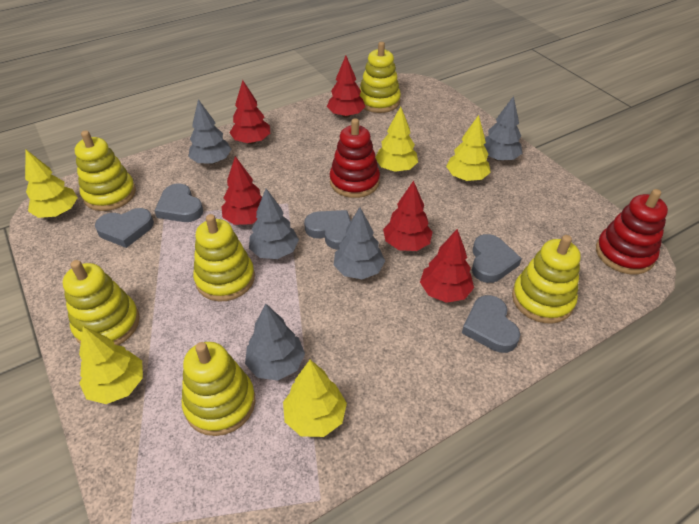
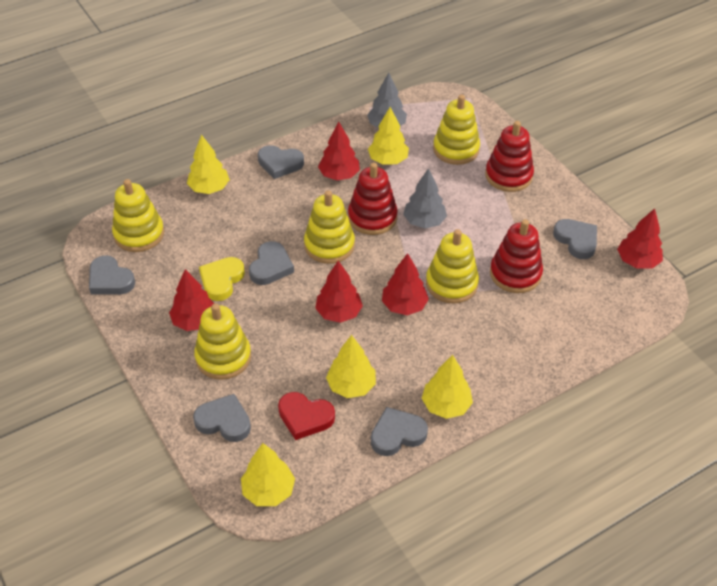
grey heart: 5 -> 6
grey tree: 5 -> 2
red heart: 0 -> 1
red stacking toy: 2 -> 3
yellow heart: 0 -> 1
yellow stacking toy: 6 -> 5

